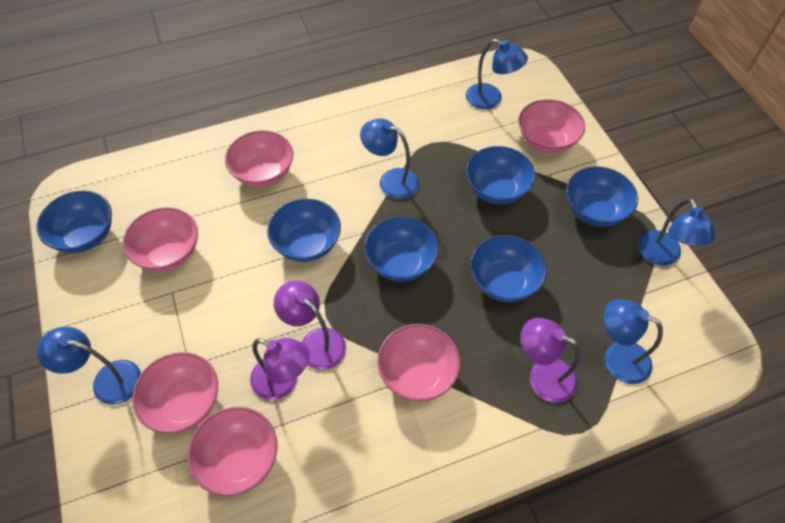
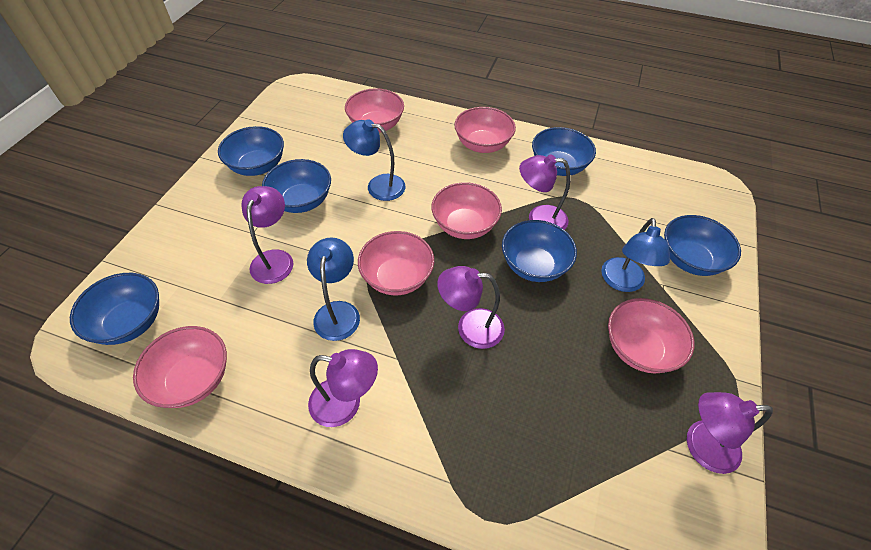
blue lamp: 5 -> 3
purple lamp: 3 -> 5

